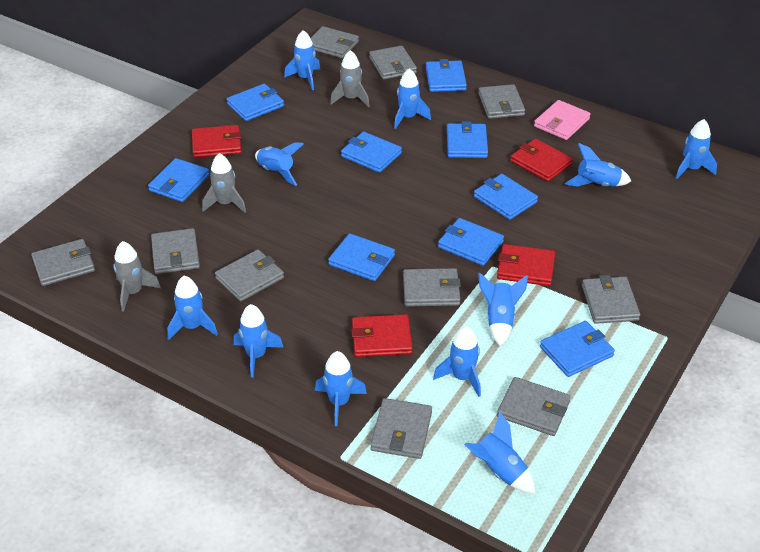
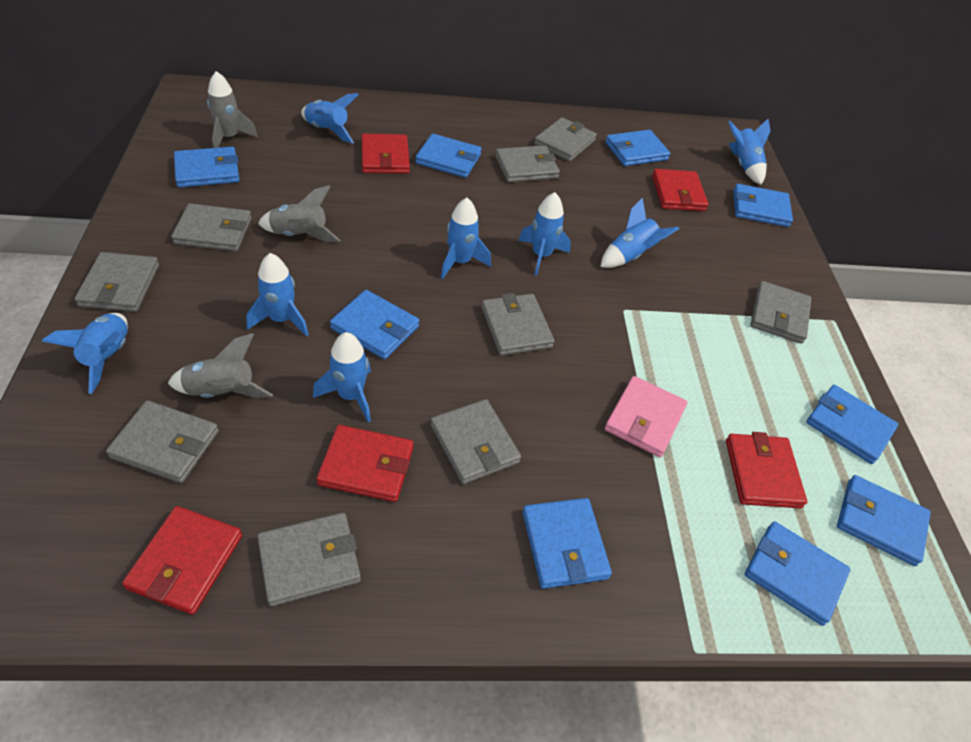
blue rocket: 11 -> 8
grey wallet: 10 -> 9
red wallet: 4 -> 5

